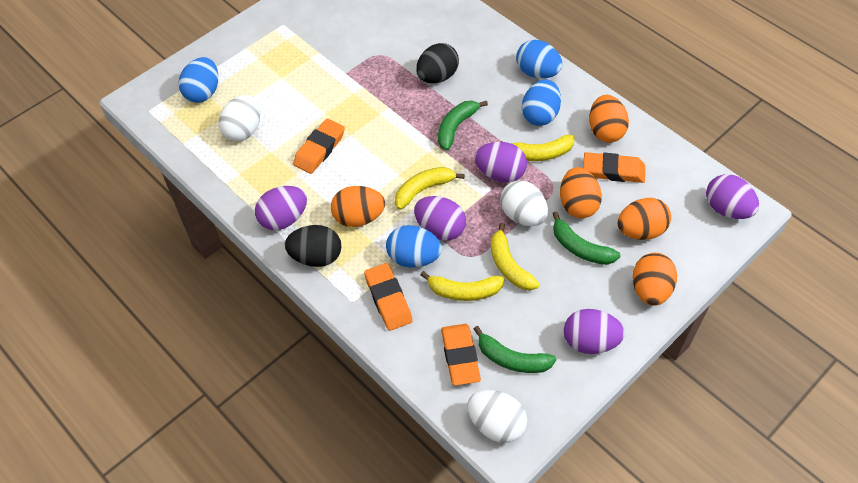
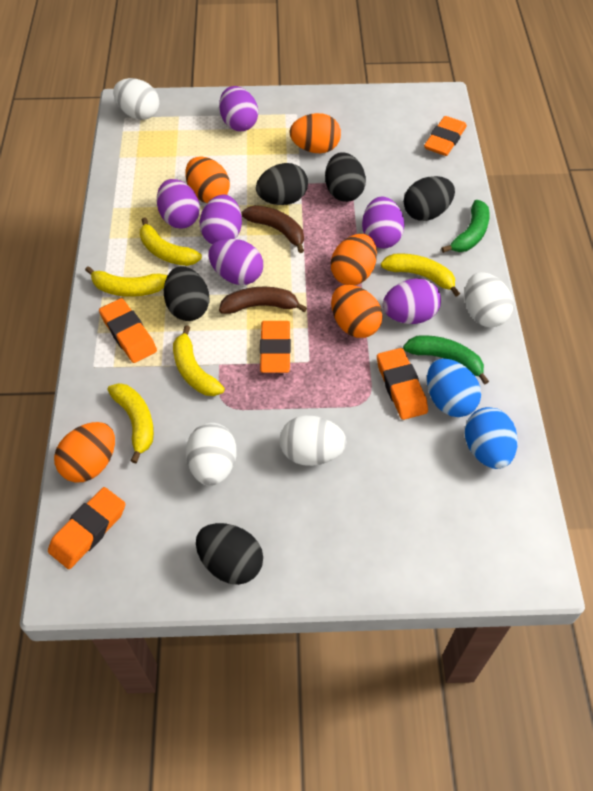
black egg: 2 -> 5
blue egg: 4 -> 2
brown banana: 0 -> 2
green banana: 3 -> 2
orange eraser: 4 -> 5
purple egg: 5 -> 6
white egg: 3 -> 4
yellow banana: 4 -> 5

